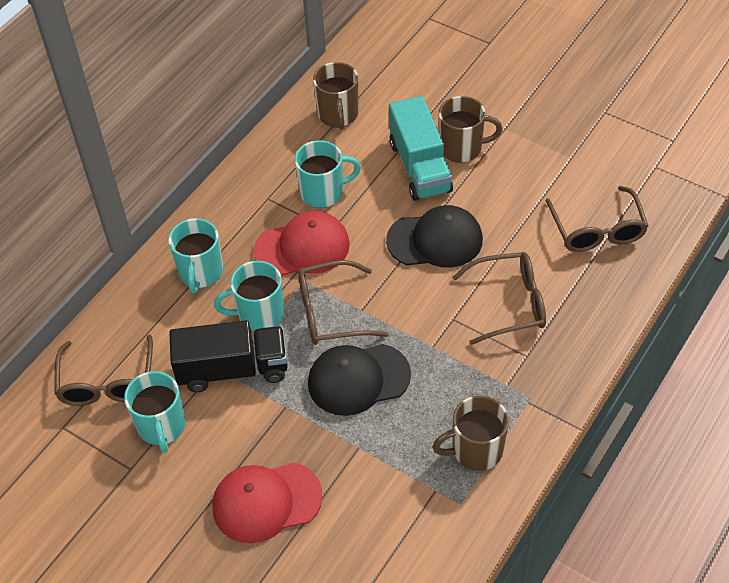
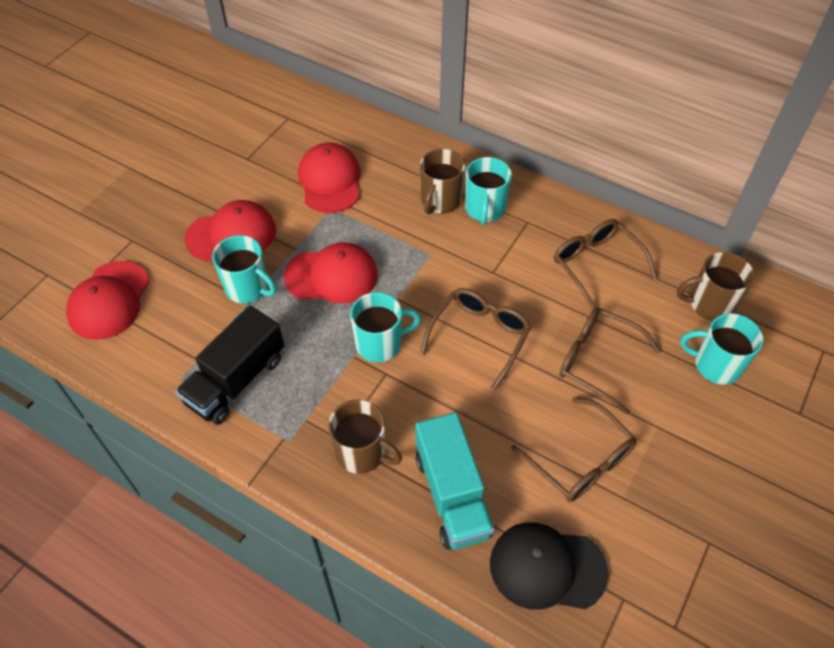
black cap: 2 -> 1
red cap: 2 -> 4

